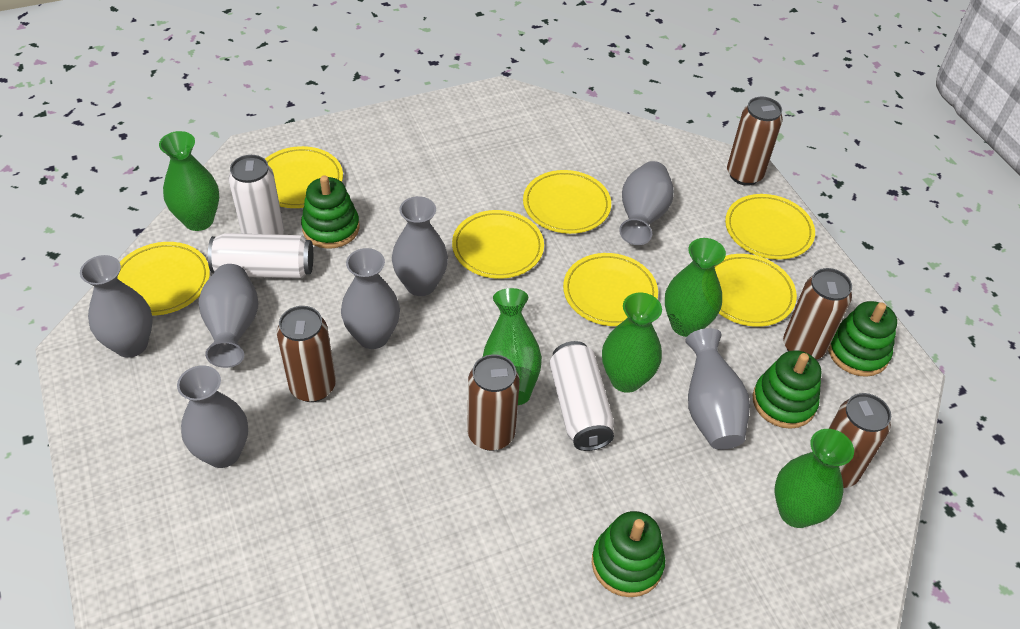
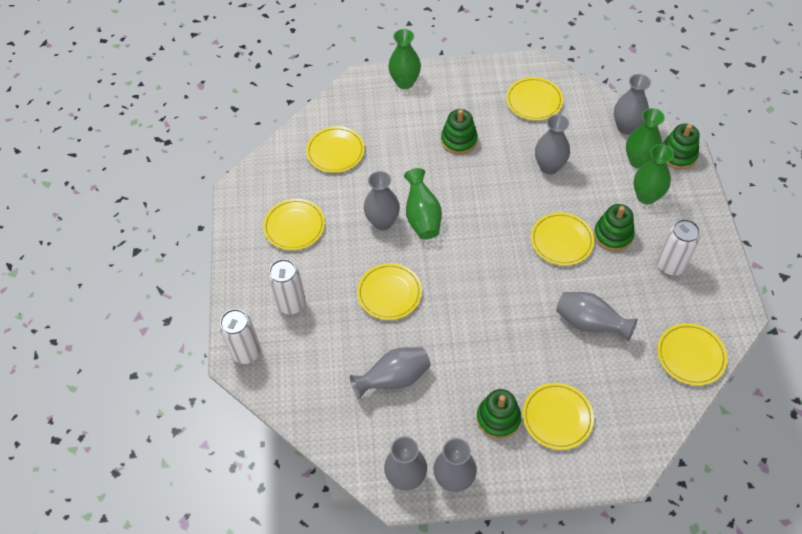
brown can: 5 -> 0
green vase: 5 -> 4

